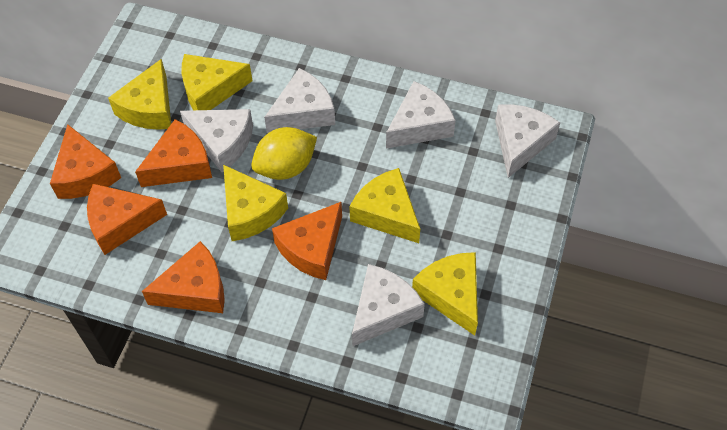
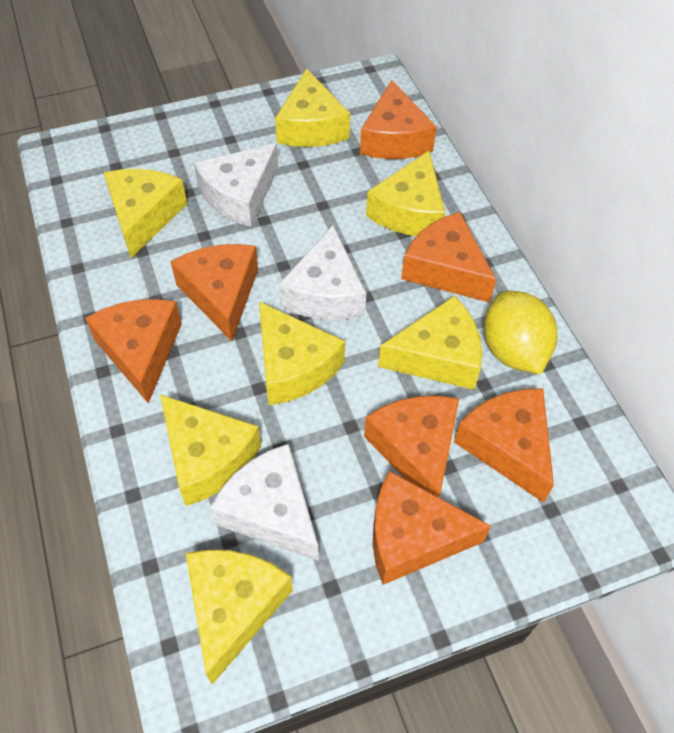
orange cheese: 5 -> 7
white cheese: 5 -> 3
yellow cheese: 5 -> 7

